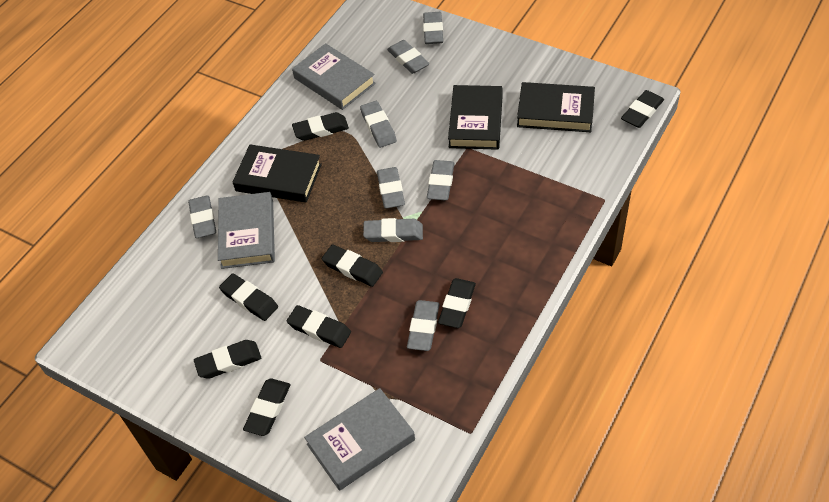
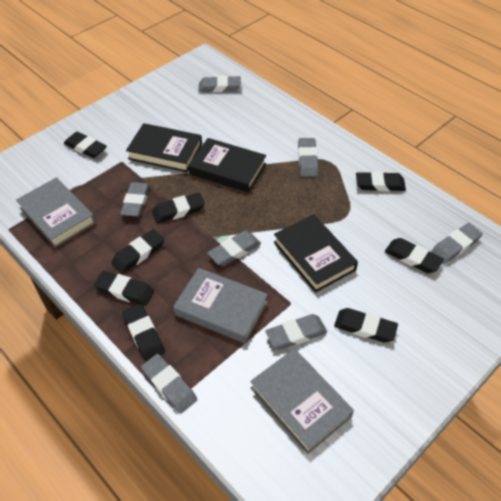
grey eraser: 8 -> 7

